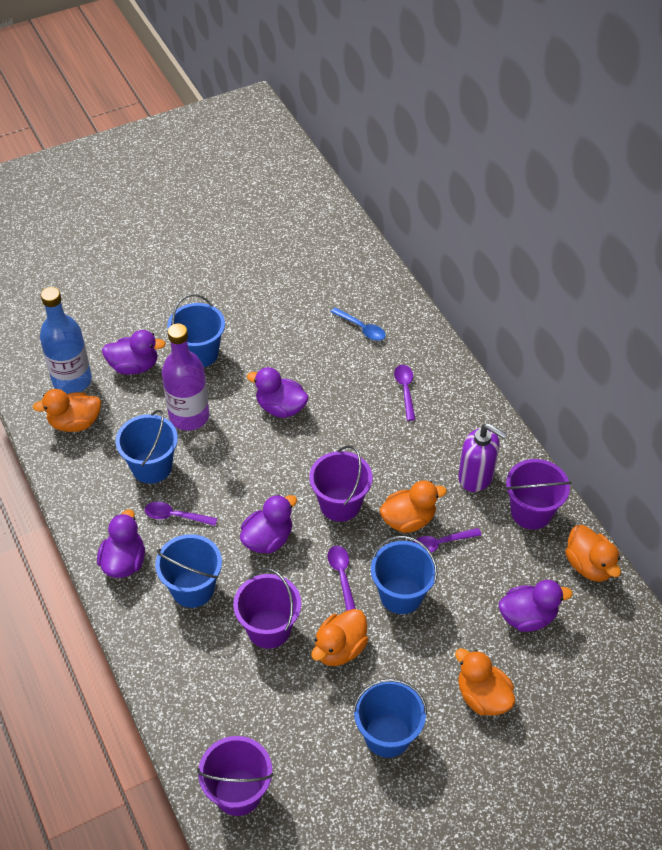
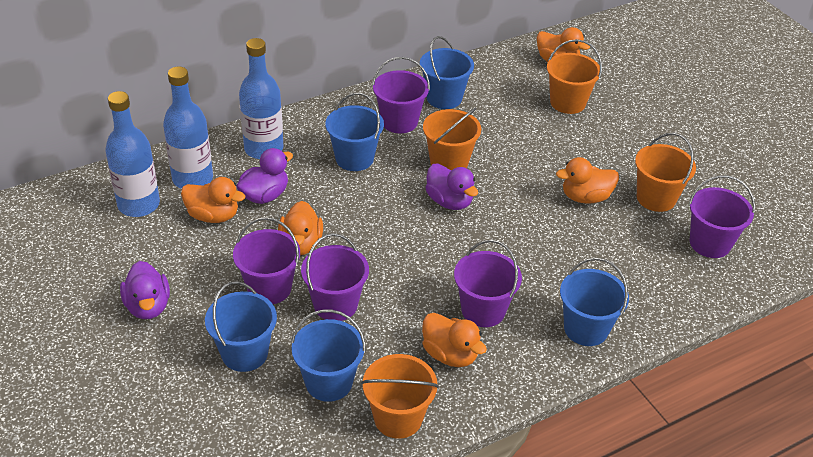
blue bottle: 1 -> 3
blue spoon: 1 -> 0
orange bucket: 0 -> 4
purple bottle: 1 -> 0
purple bucket: 4 -> 5
purple duck: 5 -> 3
purple soap dispenser: 1 -> 0
purple spoon: 4 -> 0

